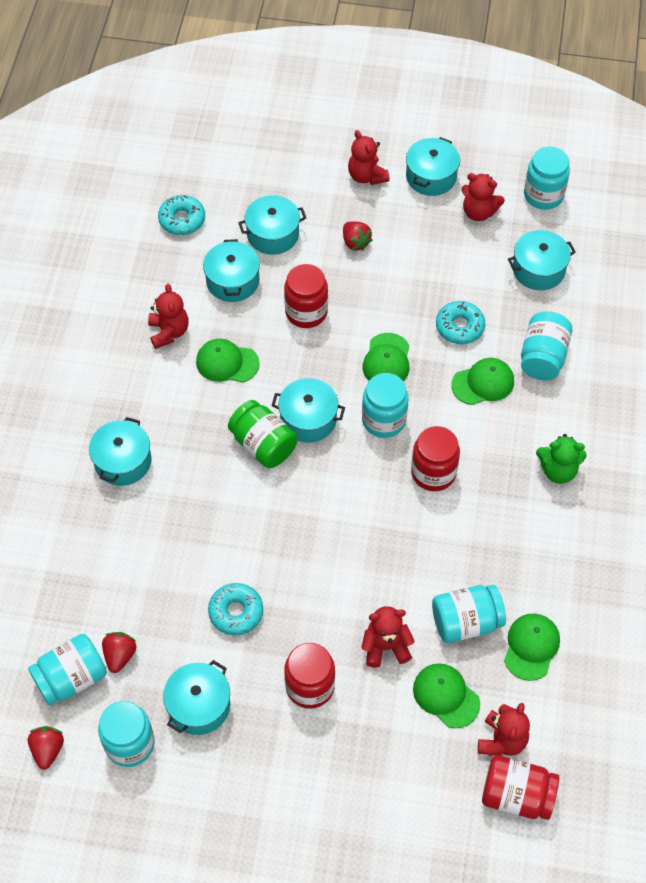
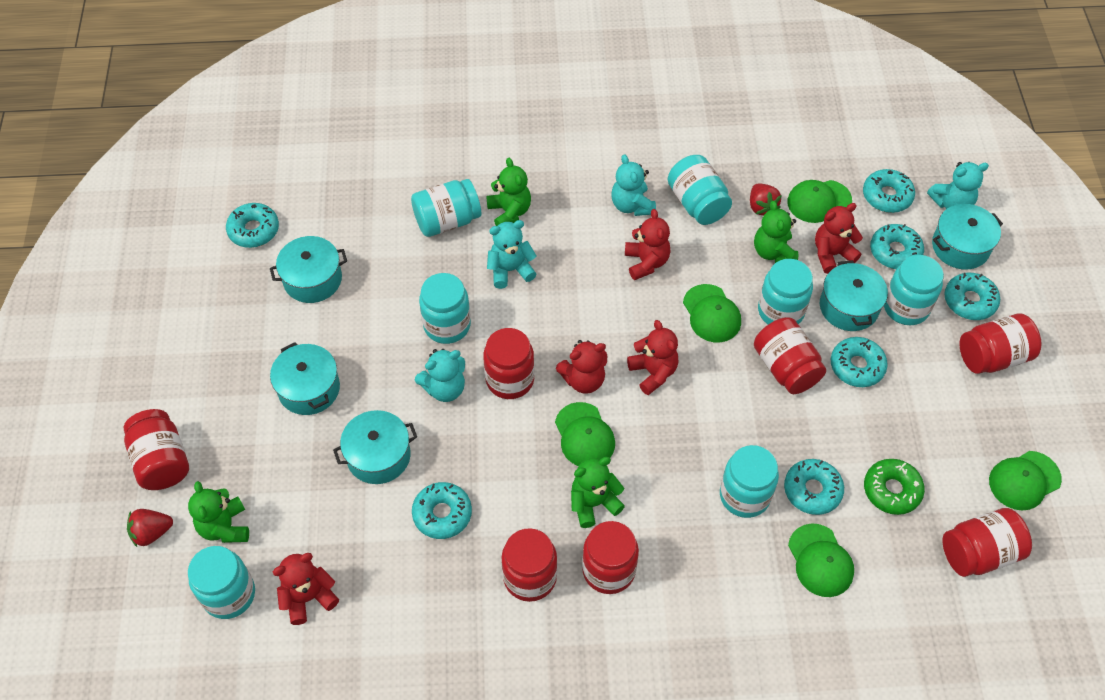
green donut: 0 -> 1
green jar: 1 -> 0
green teddy bear: 1 -> 4
red jar: 4 -> 7
red strawberry: 3 -> 2
turquoise donut: 3 -> 7
turquoise jar: 6 -> 7
turquoise pot: 7 -> 5
turquoise teddy bear: 0 -> 4

